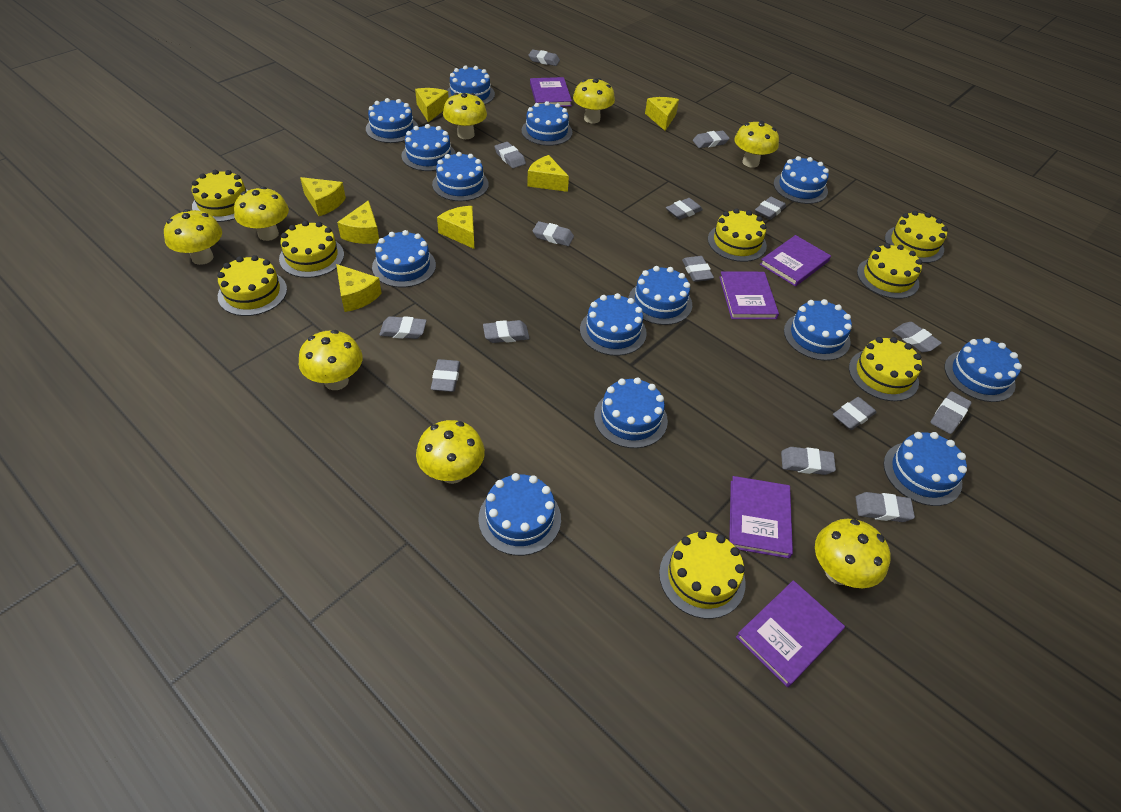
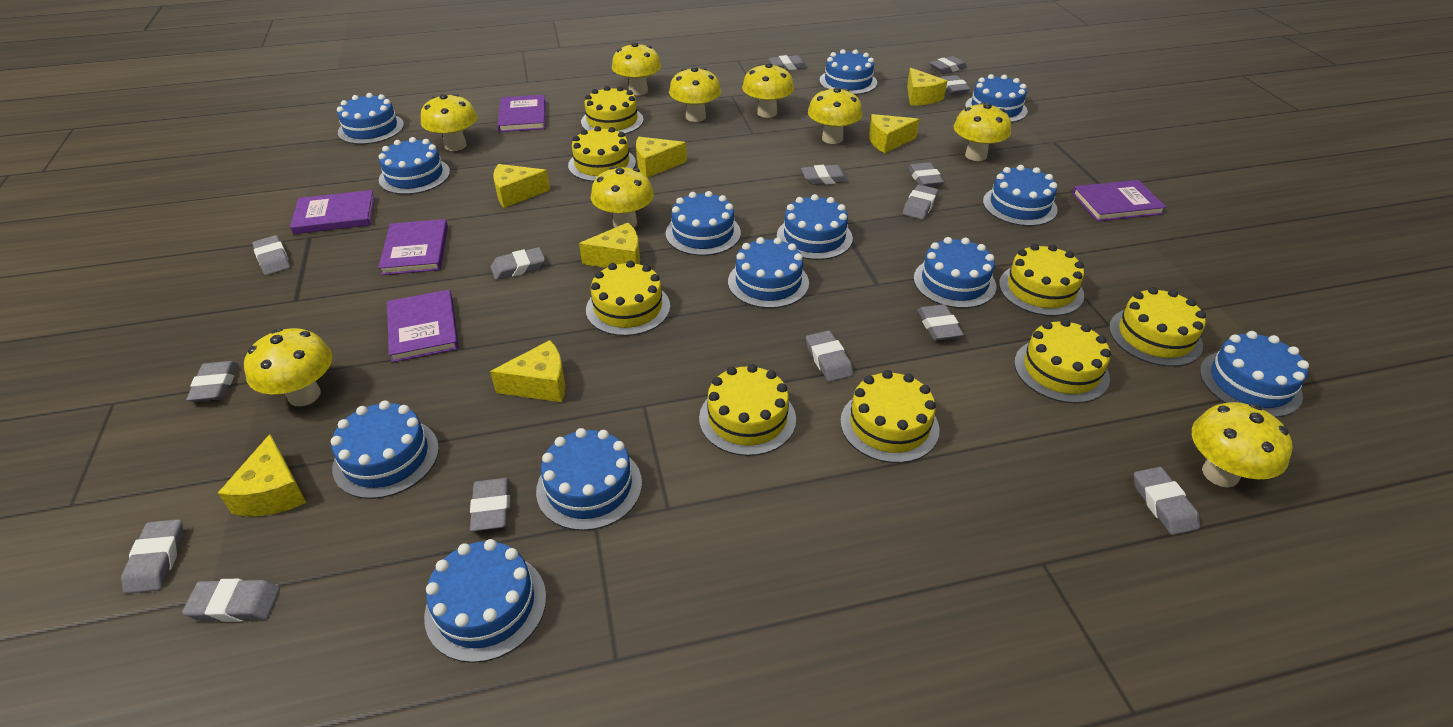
blue cake: 14 -> 13
yellow mushroom: 8 -> 9

